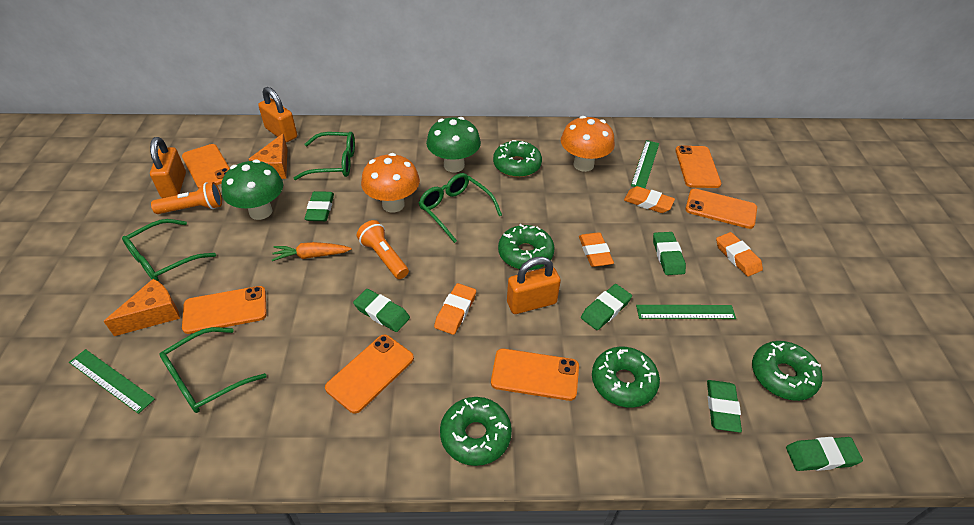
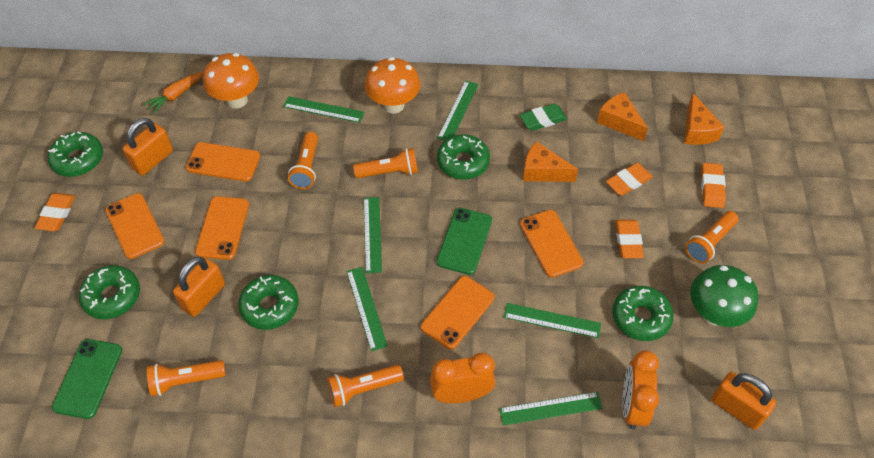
green eraser: 6 -> 1
green glasses: 4 -> 0
green mushroom: 2 -> 1
green phone: 0 -> 2
green ruler: 3 -> 6
orange cheese: 2 -> 3
orange clock: 0 -> 2
orange flashlight: 2 -> 5
orange phone: 6 -> 5

